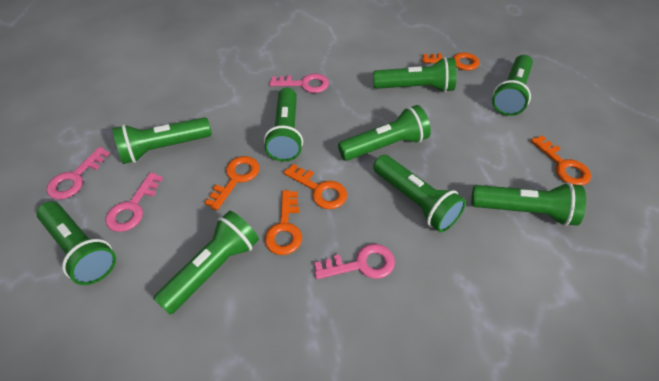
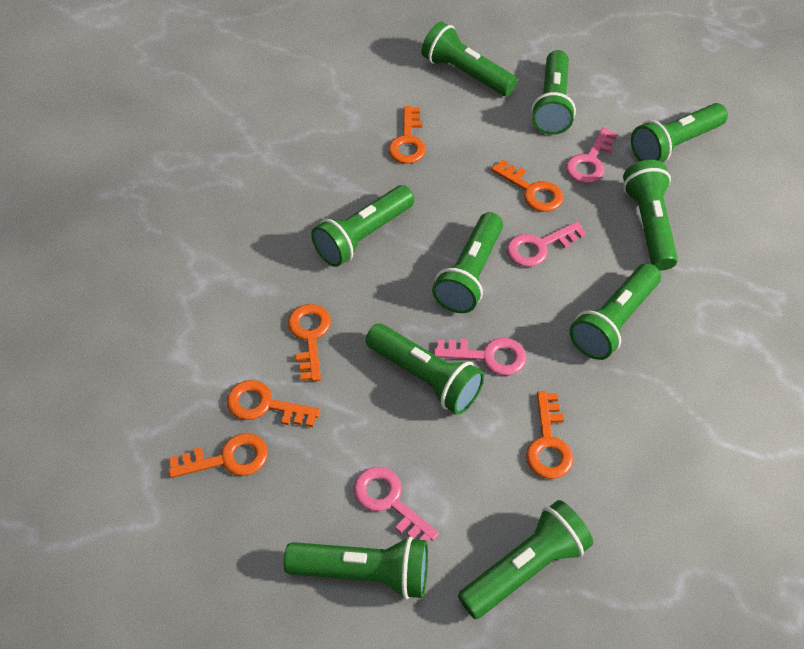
green flashlight: 9 -> 10
orange key: 5 -> 6

